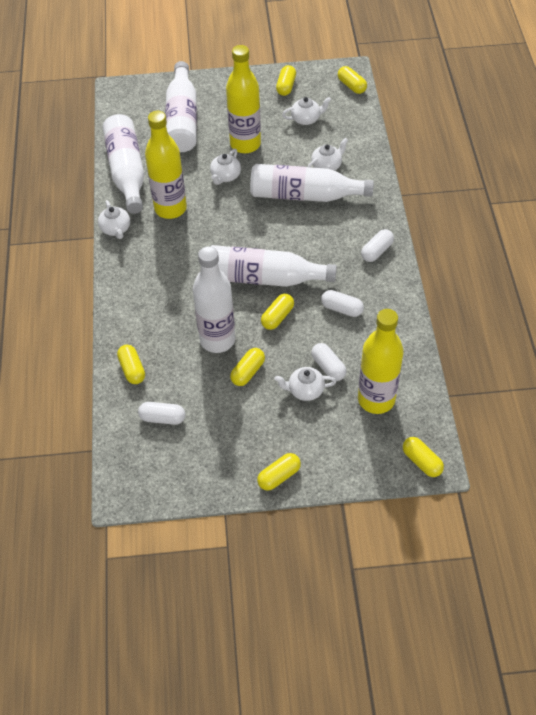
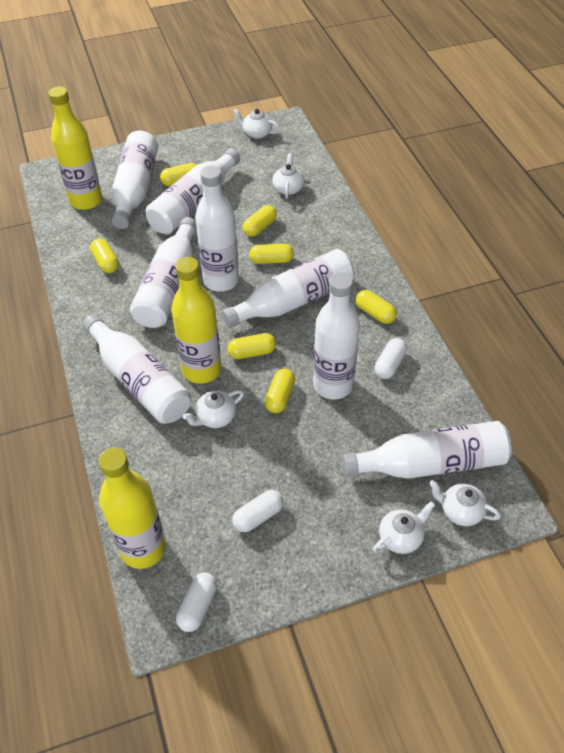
white bottle: 5 -> 8
white capsule: 4 -> 3

